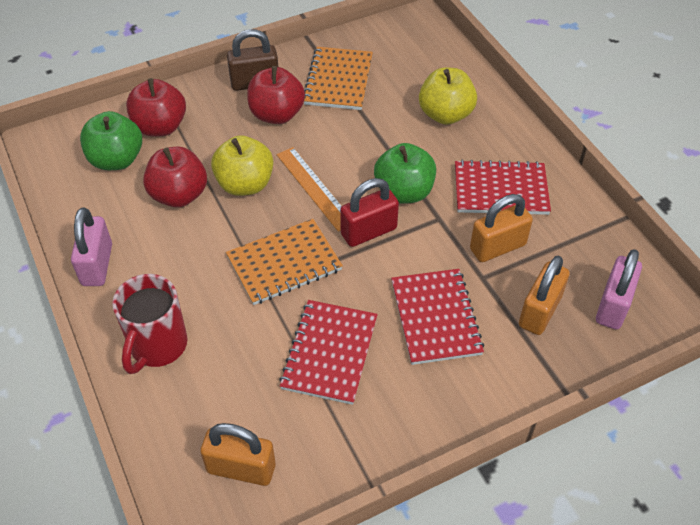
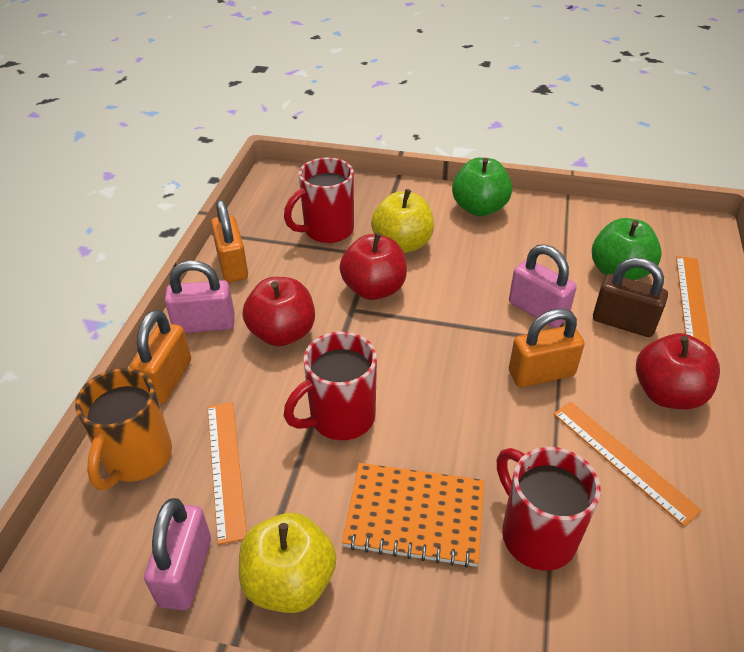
orange mug: 0 -> 1
orange notebook: 2 -> 1
orange ruler: 1 -> 3
pink padlock: 2 -> 3
red mug: 1 -> 3
red notebook: 3 -> 0
red padlock: 1 -> 0

